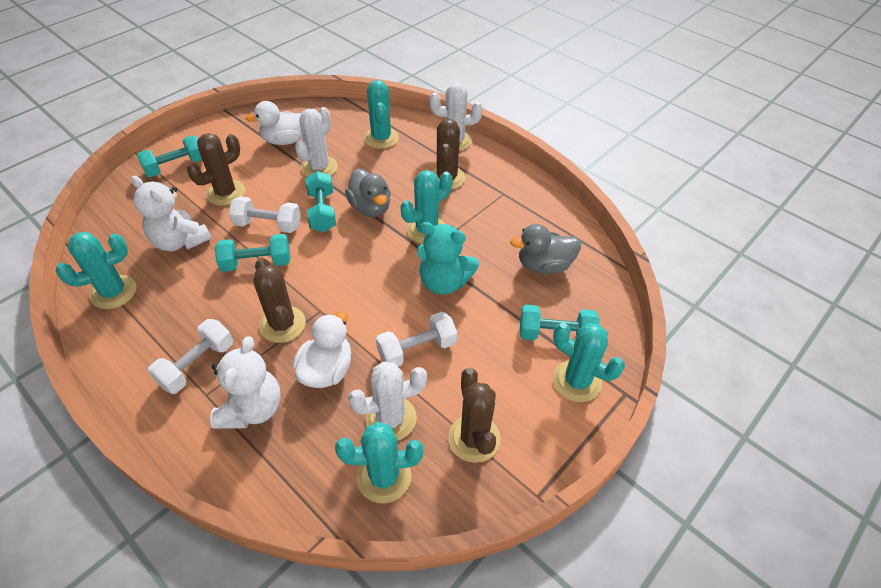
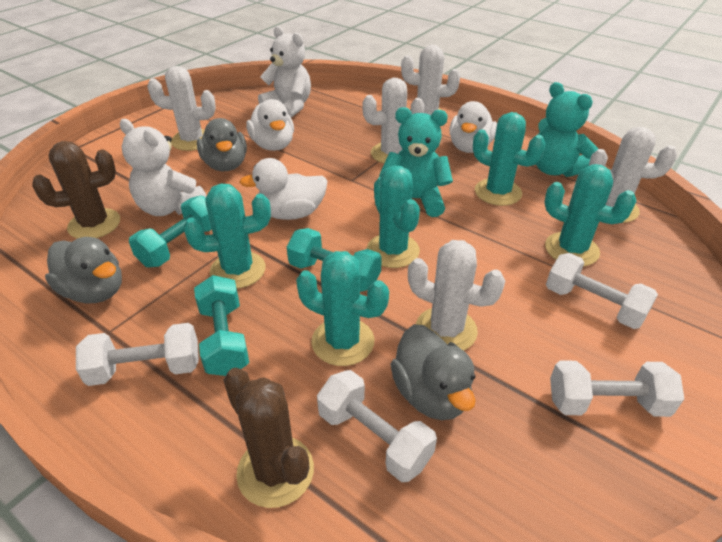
brown cactus: 4 -> 2
grey duck: 2 -> 3
turquoise dumbbell: 4 -> 3
turquoise teddy bear: 1 -> 2
white cactus: 3 -> 5
white duck: 2 -> 3
white dumbbell: 3 -> 4

